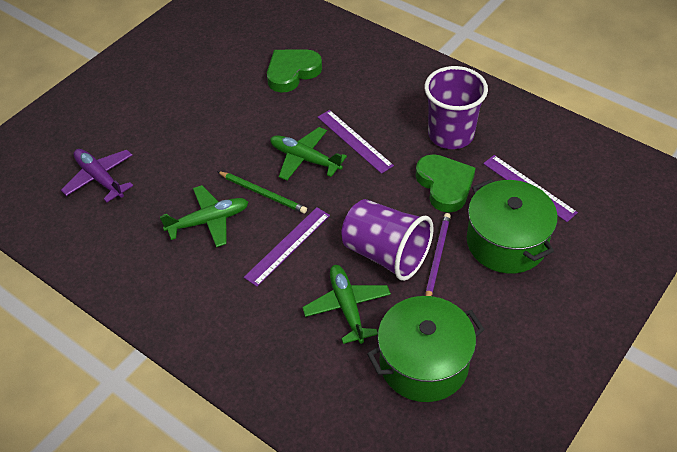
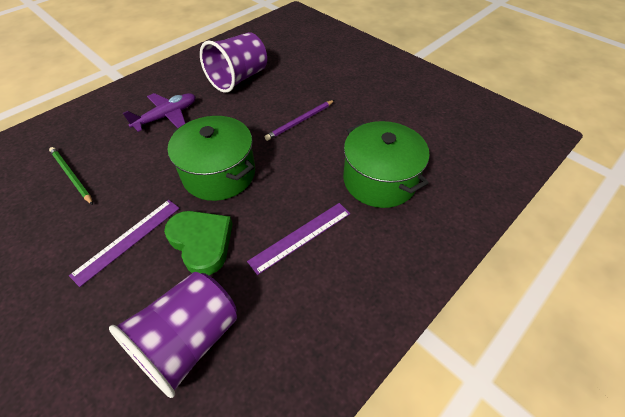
green heart: 2 -> 1
green plane: 3 -> 0
purple ruler: 3 -> 2

